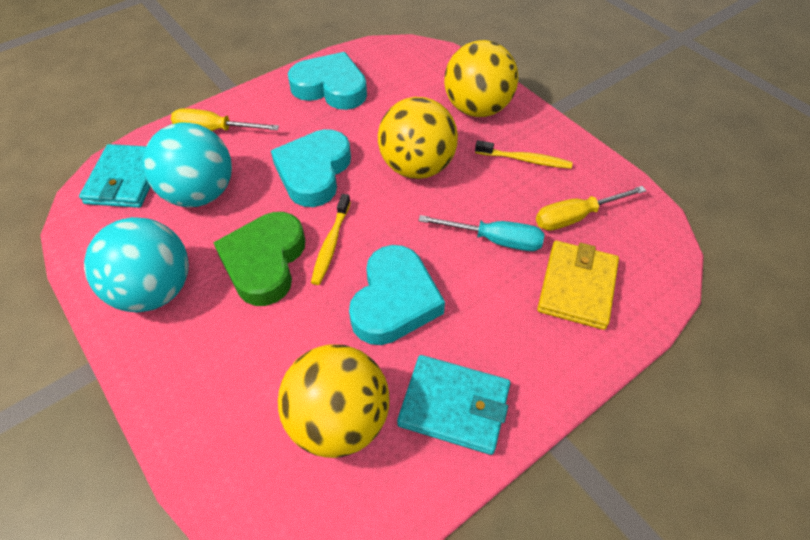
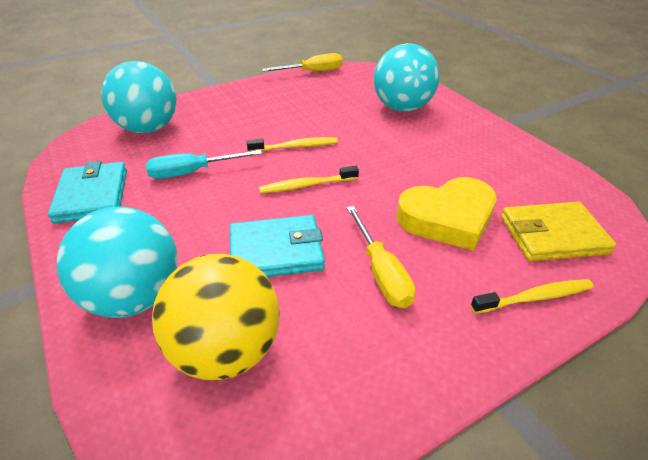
green heart: 1 -> 0
turquoise ball: 2 -> 3
turquoise heart: 3 -> 0
yellow ball: 3 -> 1
yellow heart: 0 -> 1
yellow toothbrush: 2 -> 3

